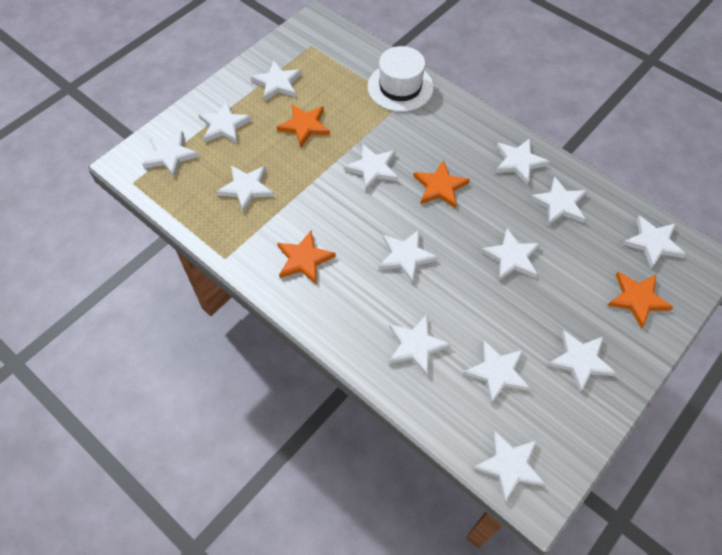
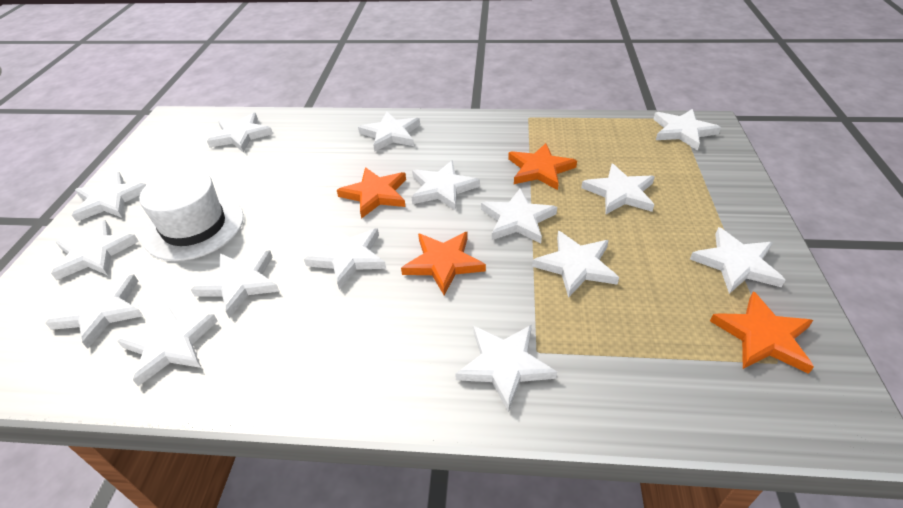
white star: 14 -> 15

